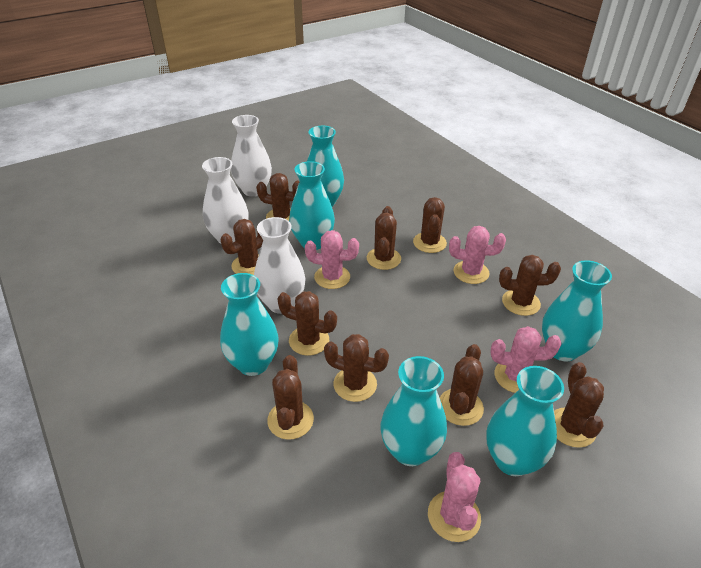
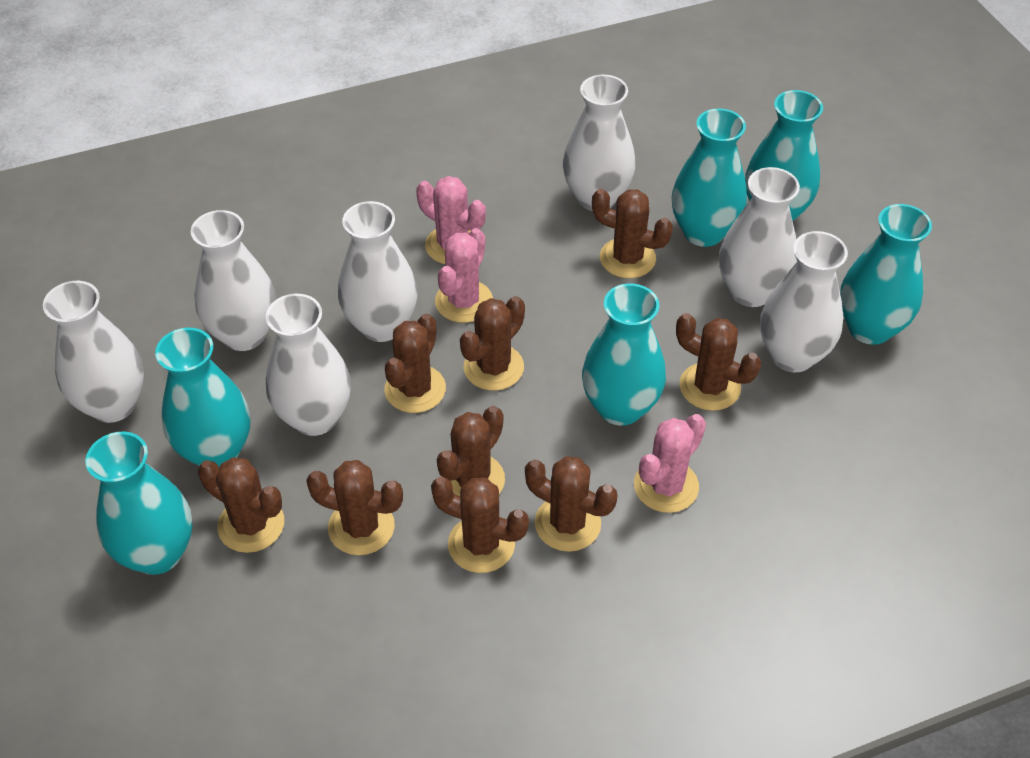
brown cactus: 10 -> 9
pink cactus: 4 -> 3
white vase: 3 -> 7

